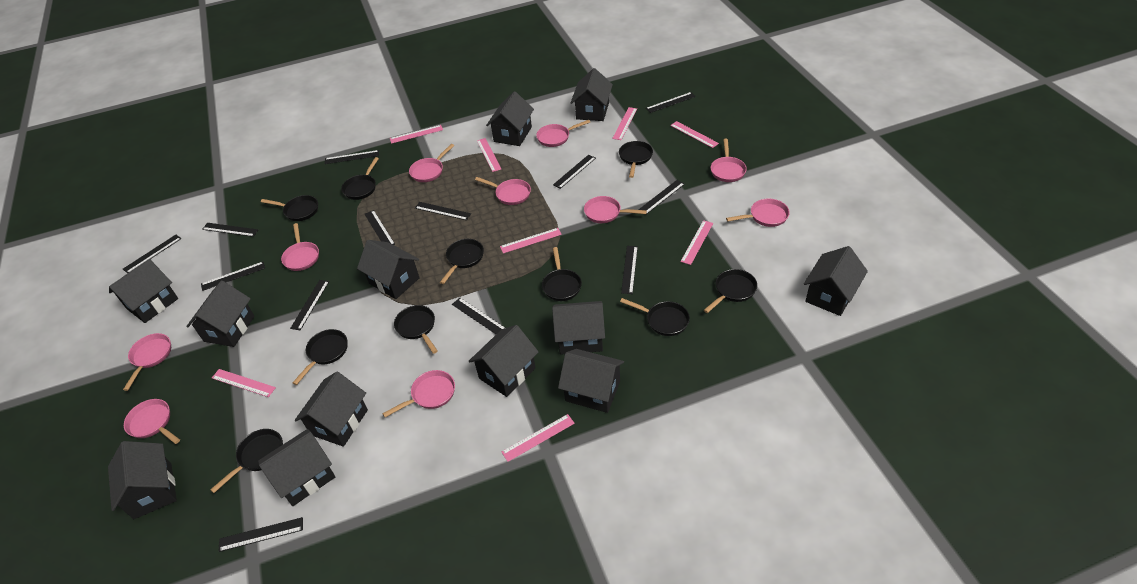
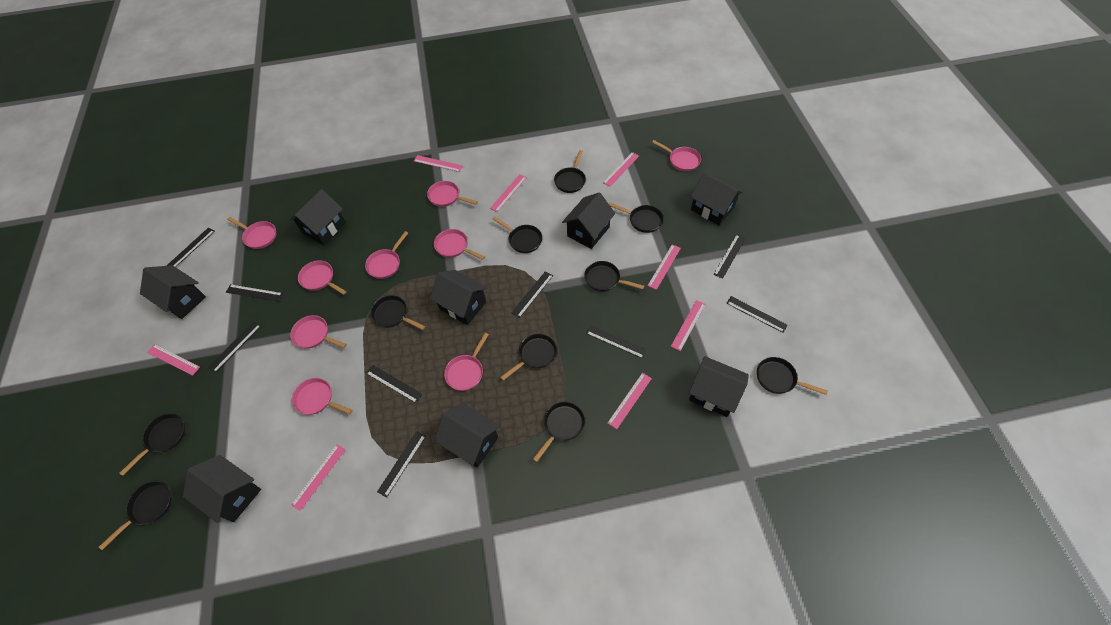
black house: 12 -> 8
black ruler: 13 -> 9
pink pan: 10 -> 9

